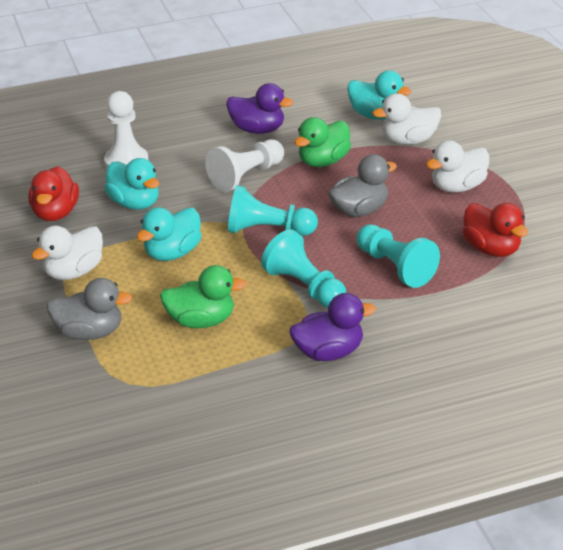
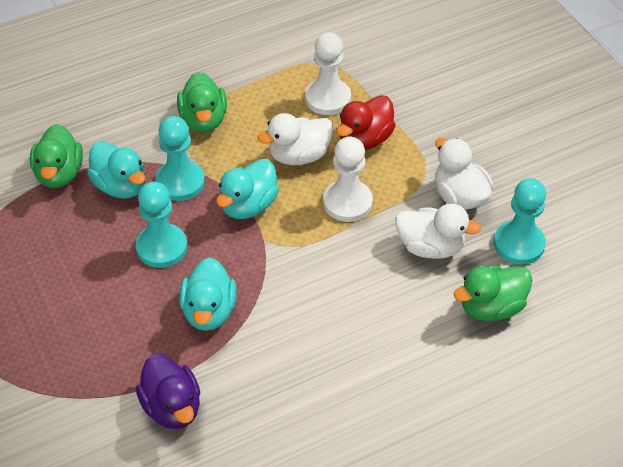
green duck: 2 -> 3
grey duck: 2 -> 0
purple duck: 2 -> 1
red duck: 2 -> 1

